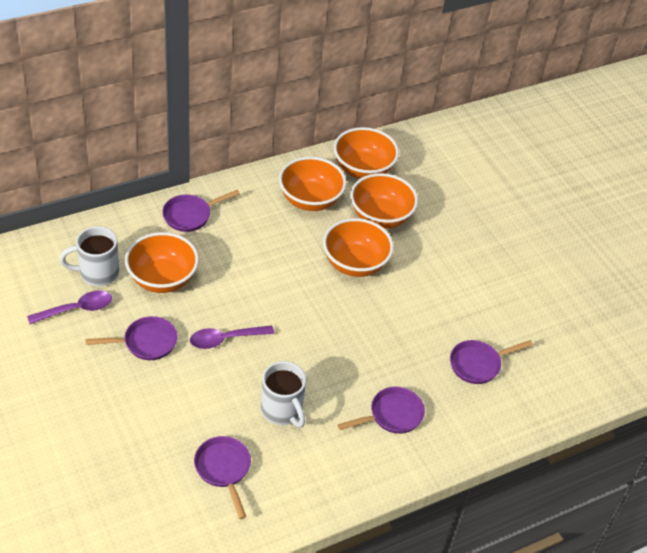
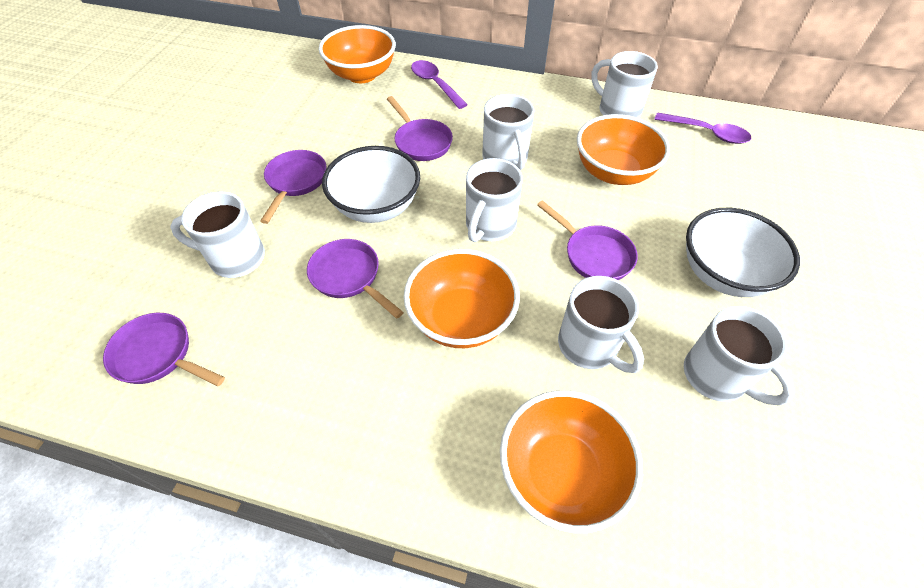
orange bowl: 5 -> 4
white bowl: 0 -> 2
white mug: 2 -> 6

